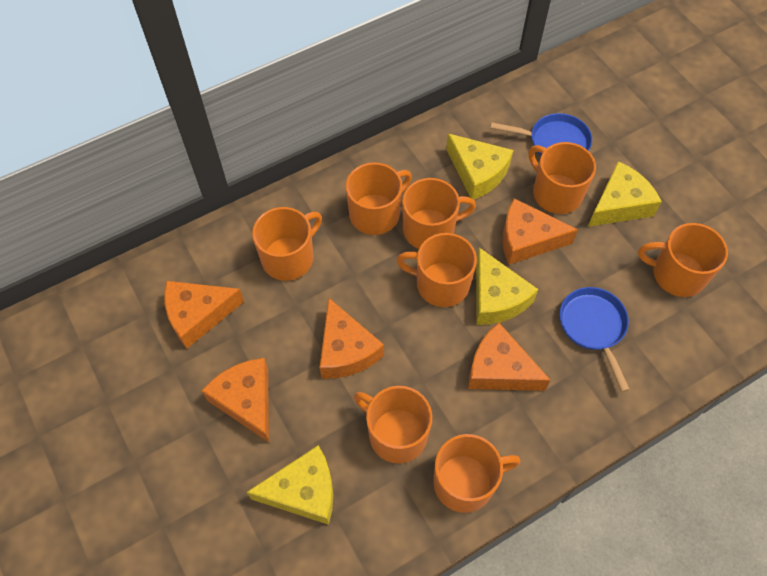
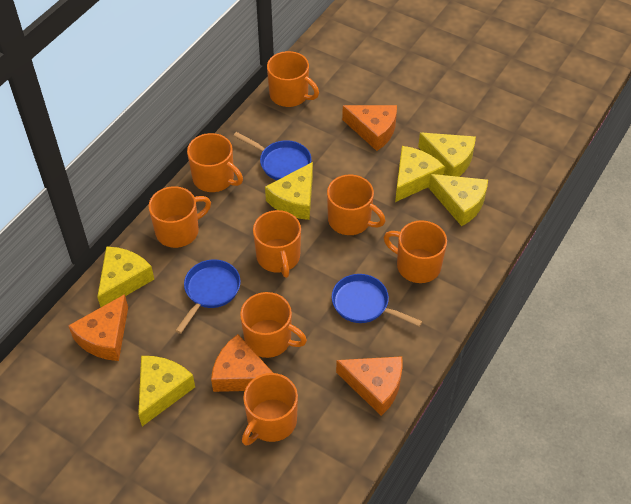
blue pan: 2 -> 3
orange cheese: 5 -> 4
yellow cheese: 4 -> 6

